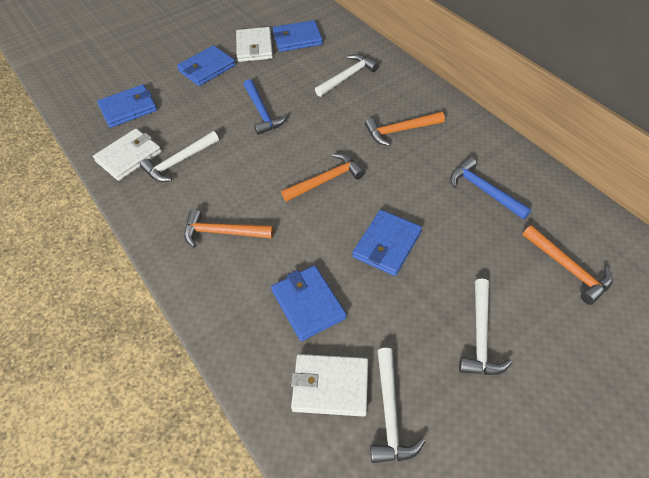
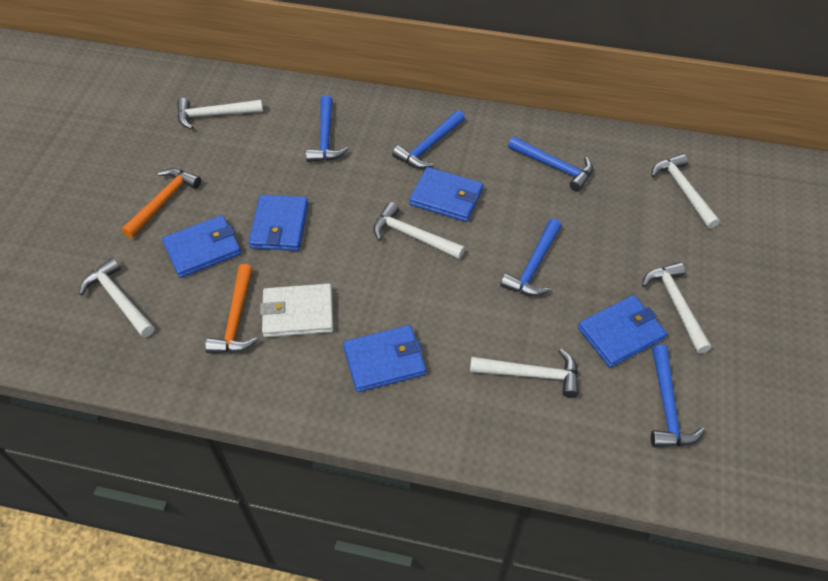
blue hammer: 2 -> 5
orange hammer: 4 -> 2
white hammer: 4 -> 6
white wallet: 3 -> 1

